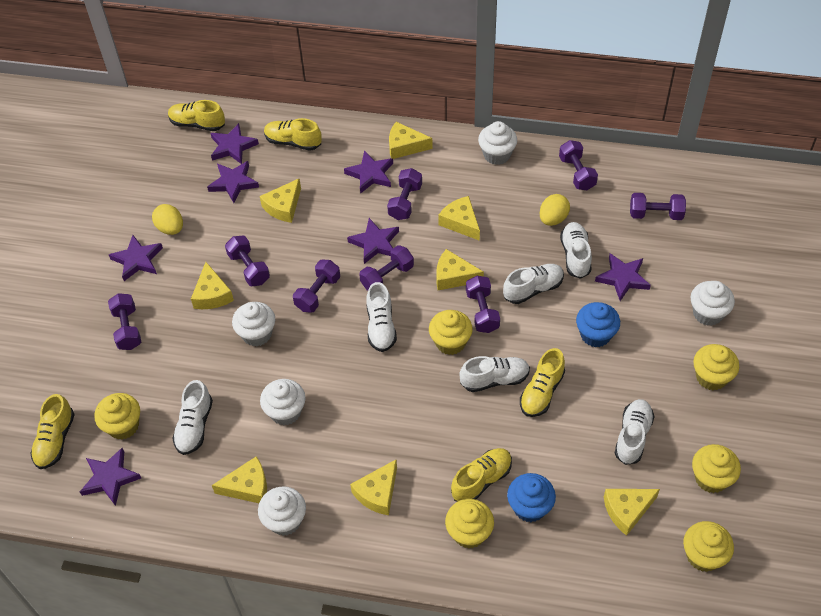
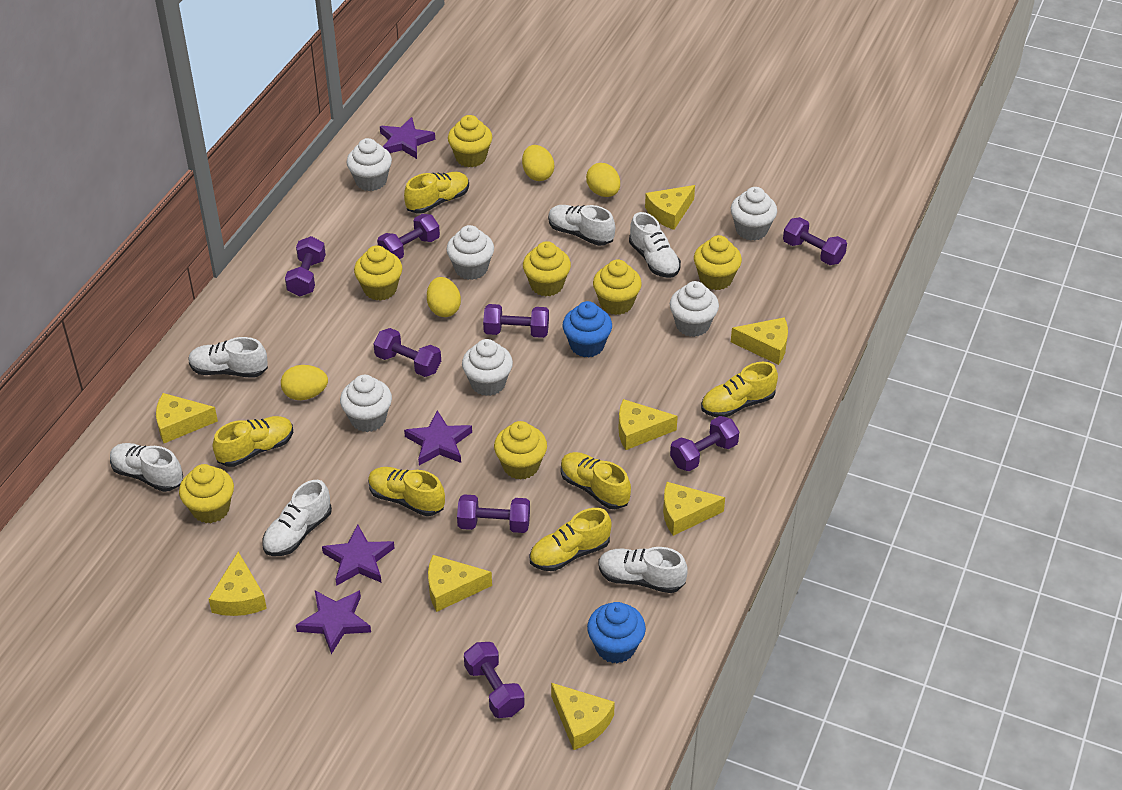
purple star: 7 -> 4
white cupcake: 5 -> 6
yellow cupcake: 6 -> 7
yellow egg: 2 -> 4
yellow shoe: 5 -> 6

